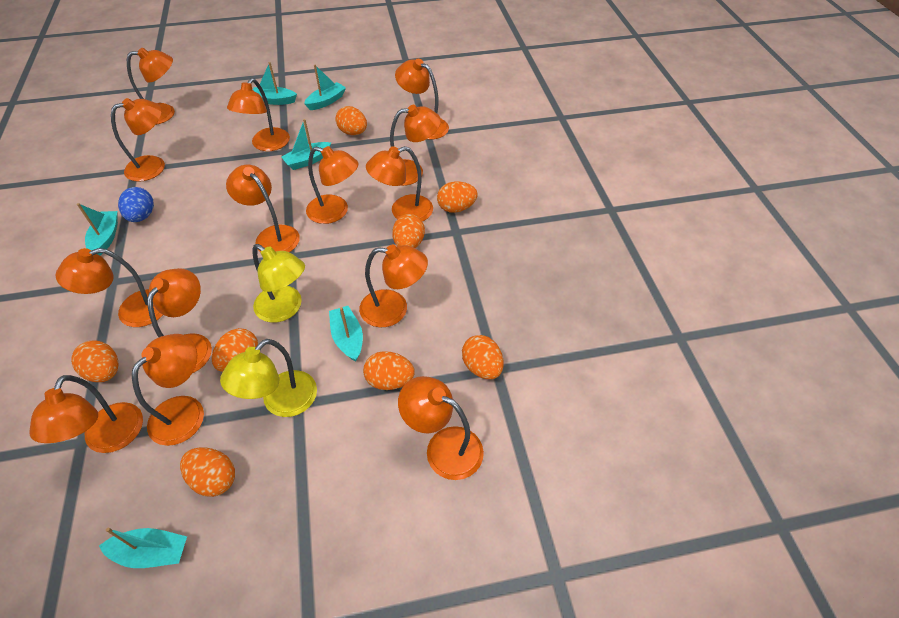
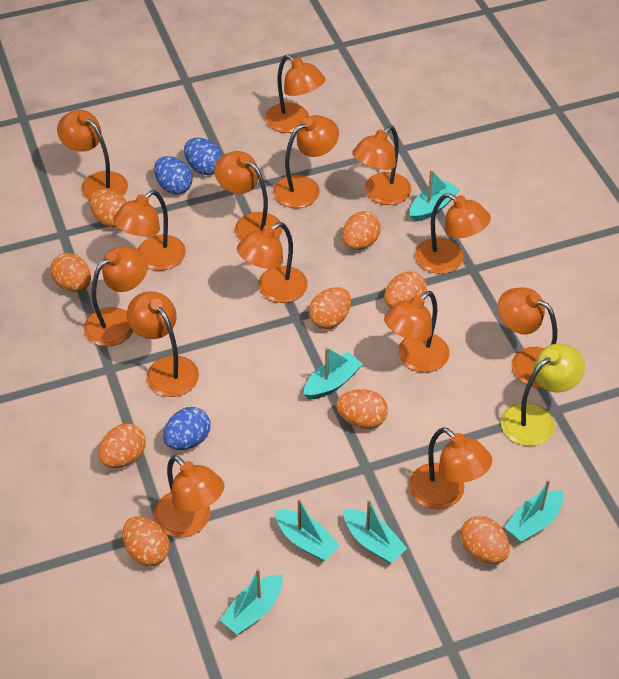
blue egg: 1 -> 3
orange egg: 8 -> 9
yellow lamp: 2 -> 1

